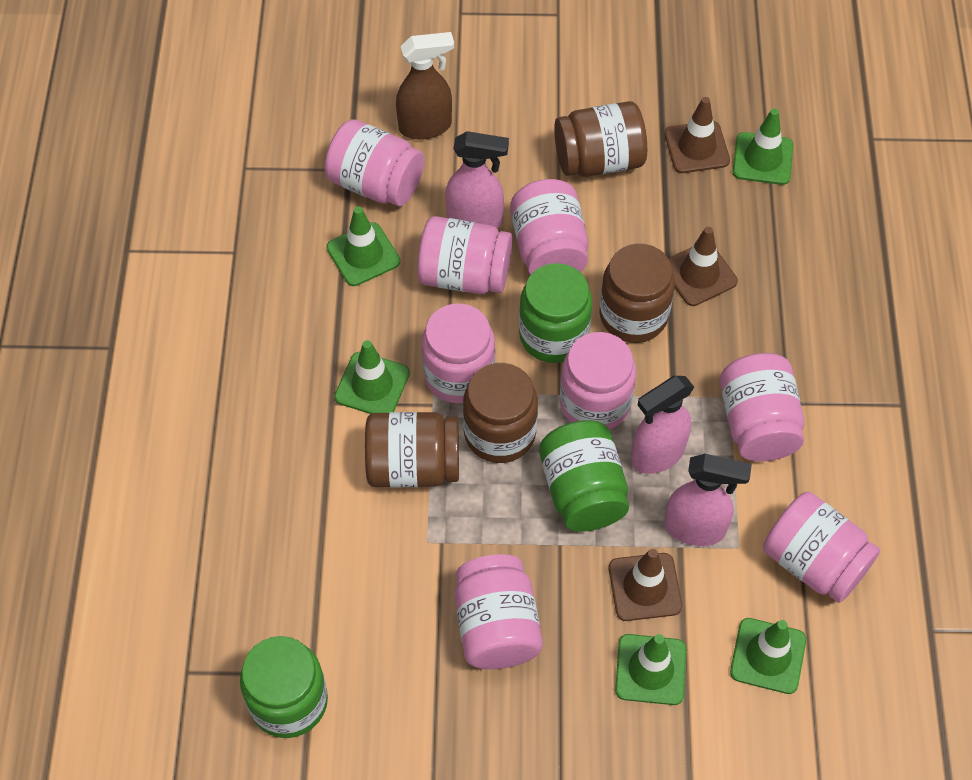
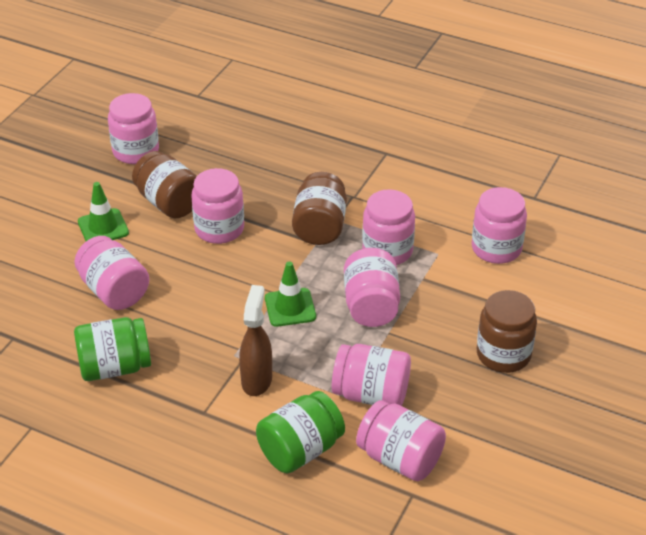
brown jar: 4 -> 3
brown traffic cone: 3 -> 0
green jar: 3 -> 2
green traffic cone: 5 -> 2
pink spray bottle: 3 -> 0

